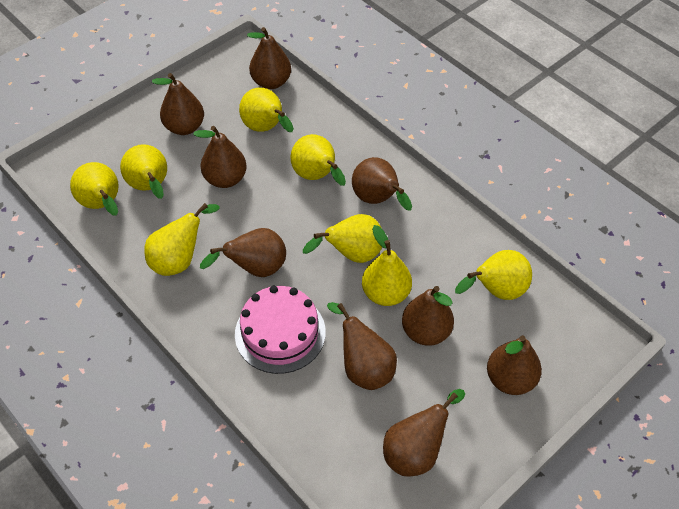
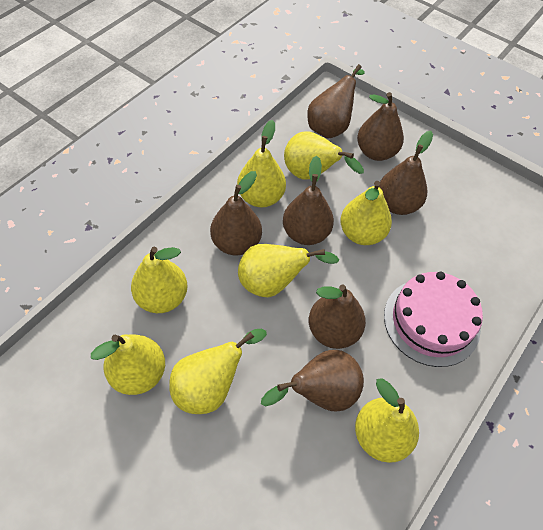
brown pear: 9 -> 7

